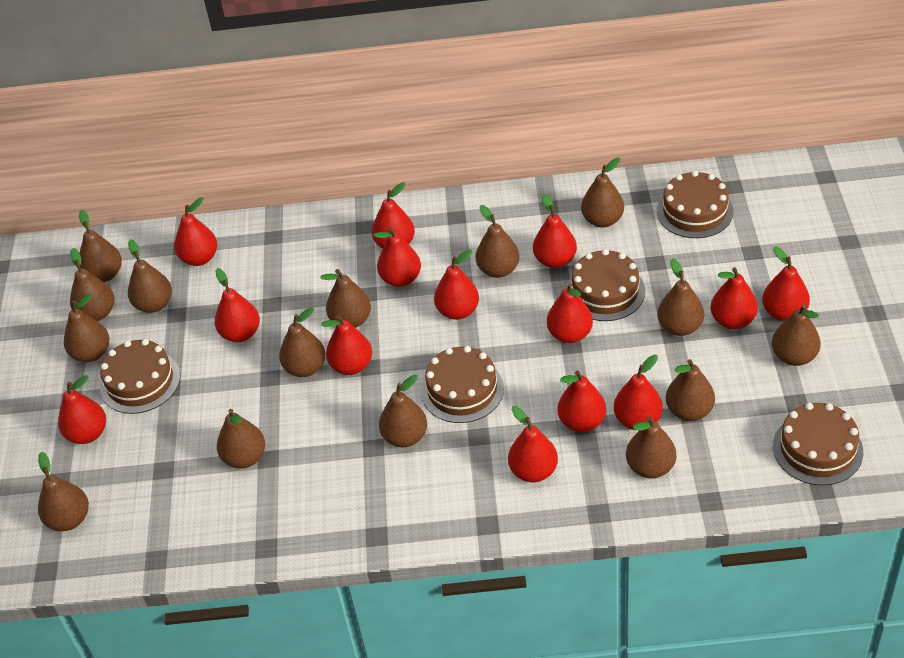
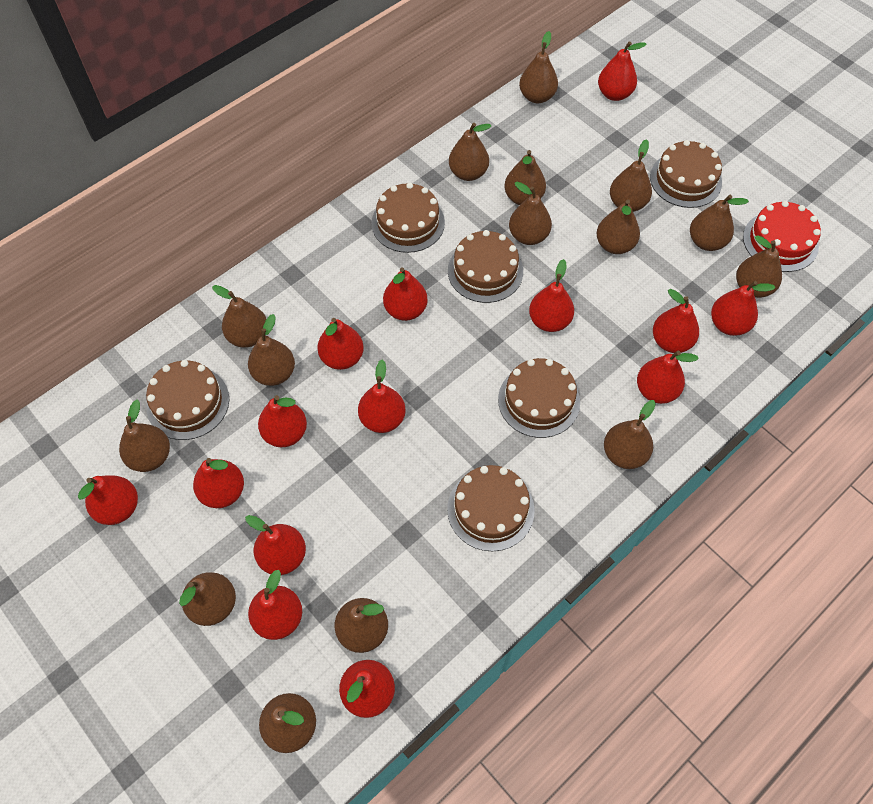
brown cake: 5 -> 6
red cake: 0 -> 1

